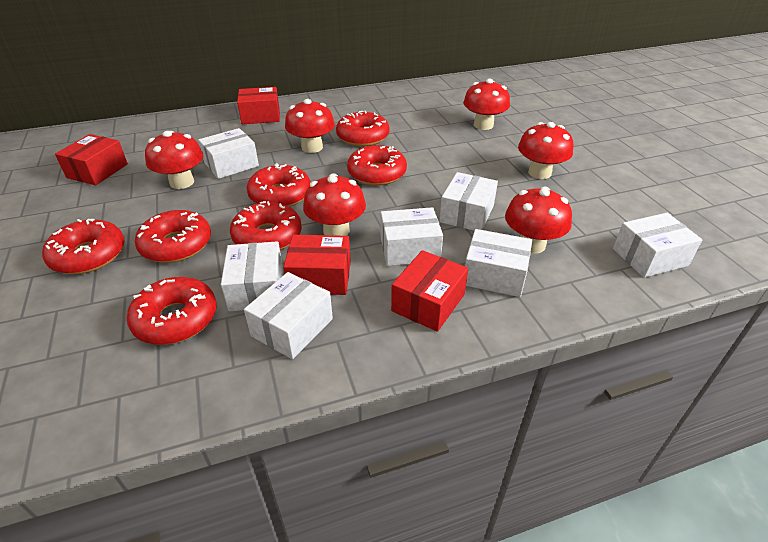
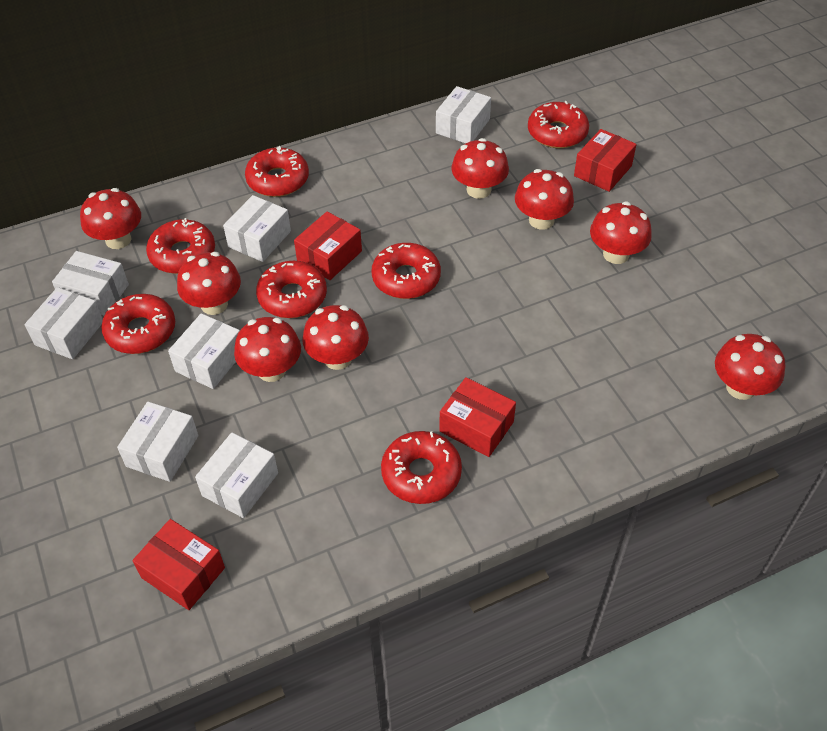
red mushroom: 6 -> 8

